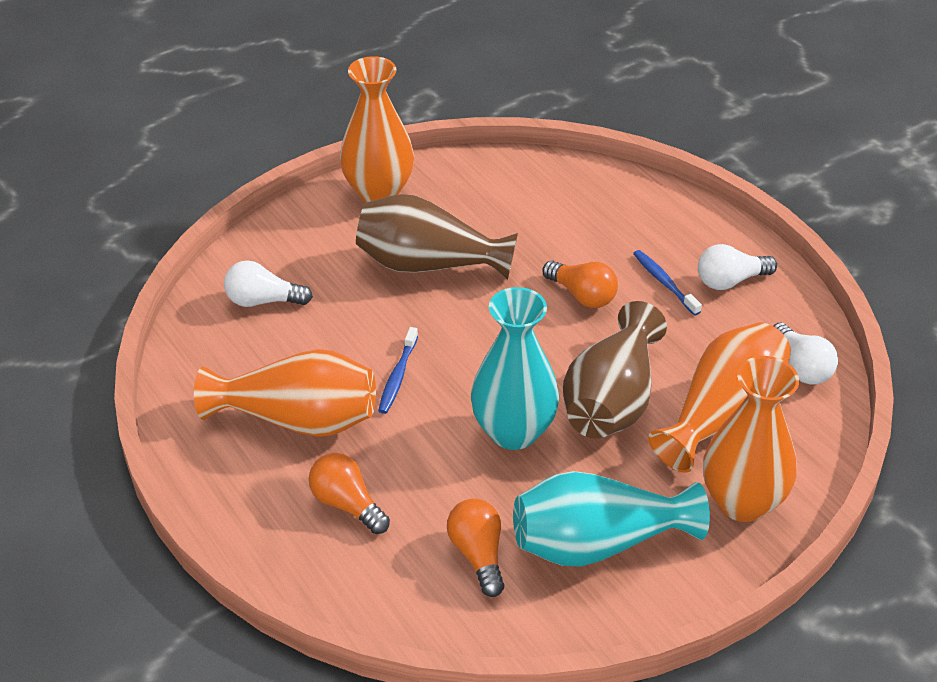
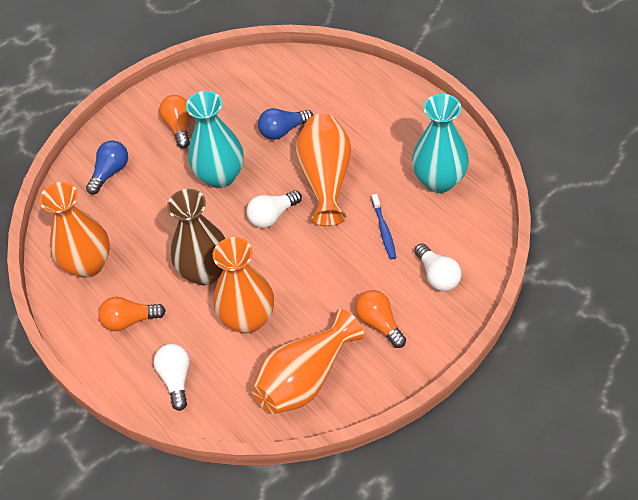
blue light bulb: 0 -> 2
blue toothbrush: 2 -> 1
brown vase: 2 -> 1

